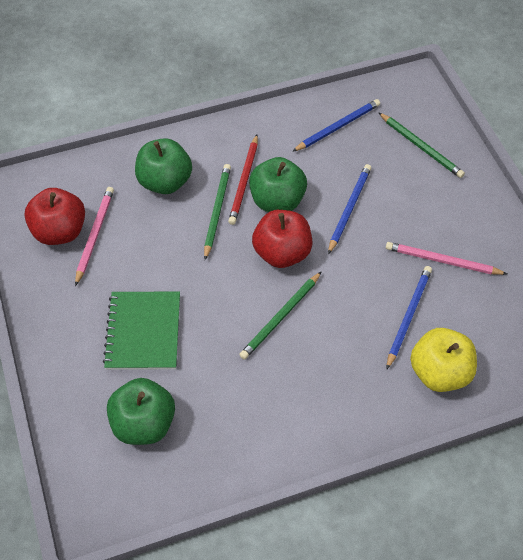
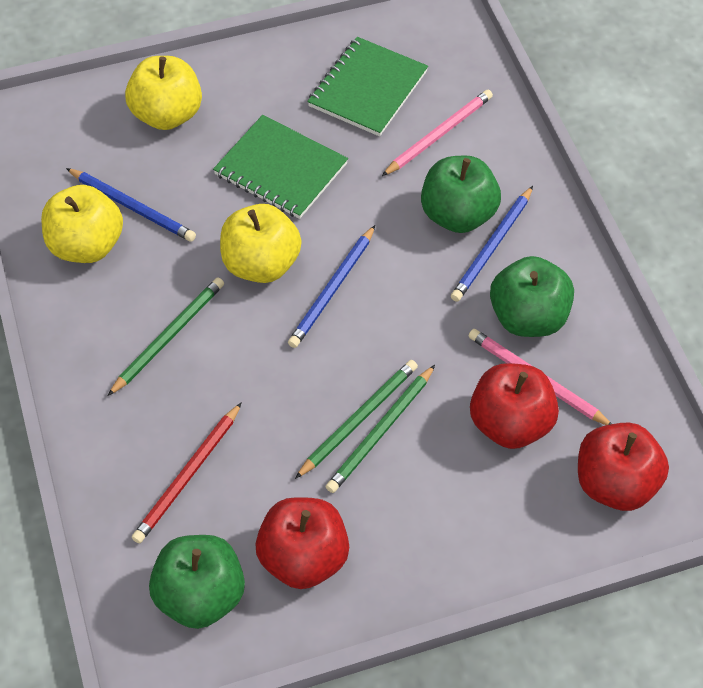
green notebook: 1 -> 2
red apple: 2 -> 3
yellow apple: 1 -> 3

